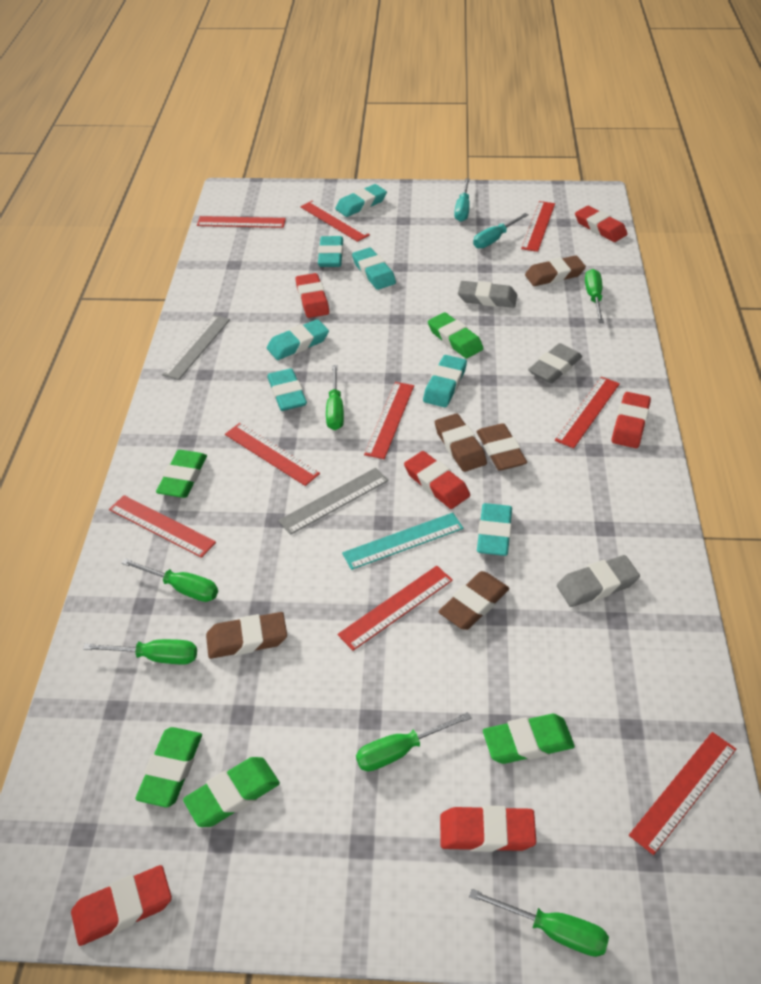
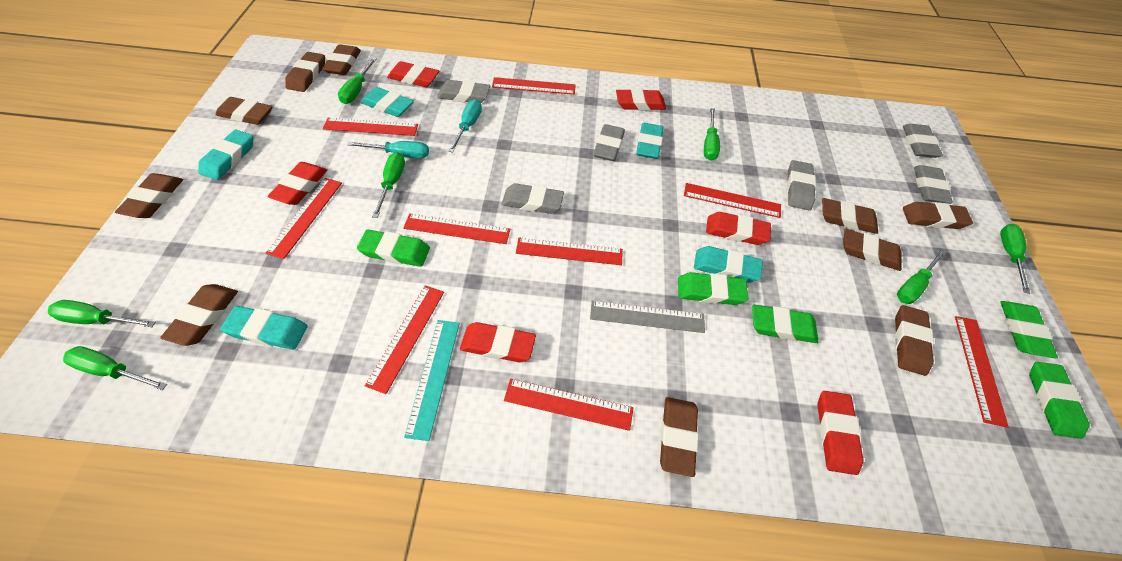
brown eraser: 5 -> 10
green screwdriver: 6 -> 7
grey eraser: 3 -> 6
grey ruler: 2 -> 1
turquoise eraser: 7 -> 5

